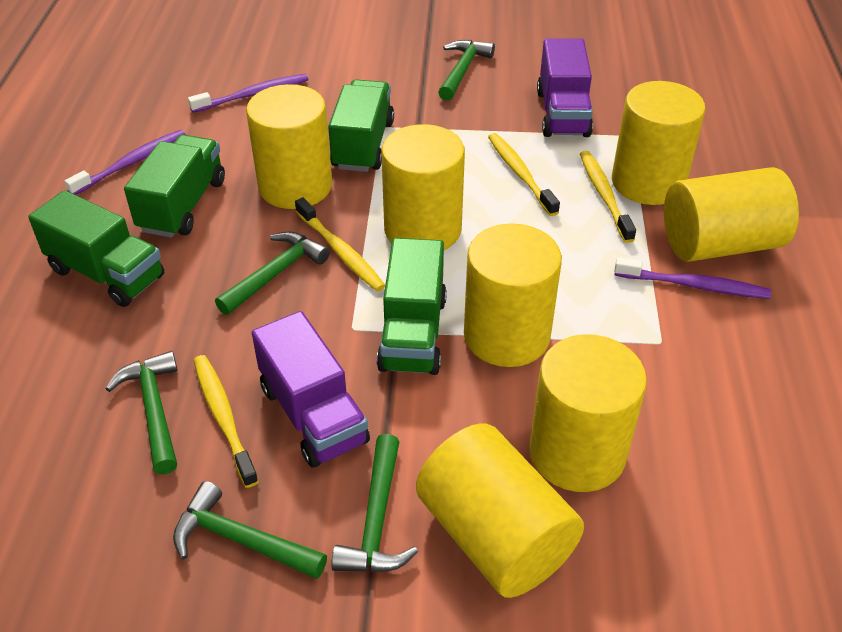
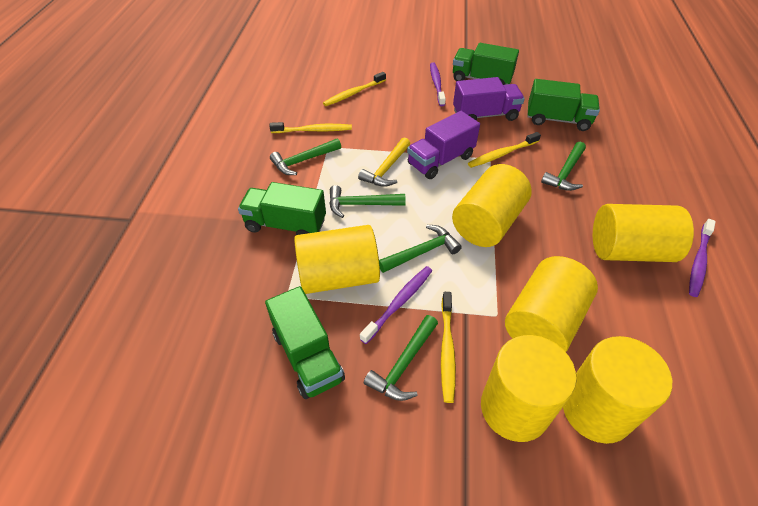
yellow cylinder: 7 -> 6
yellow hammer: 0 -> 1

